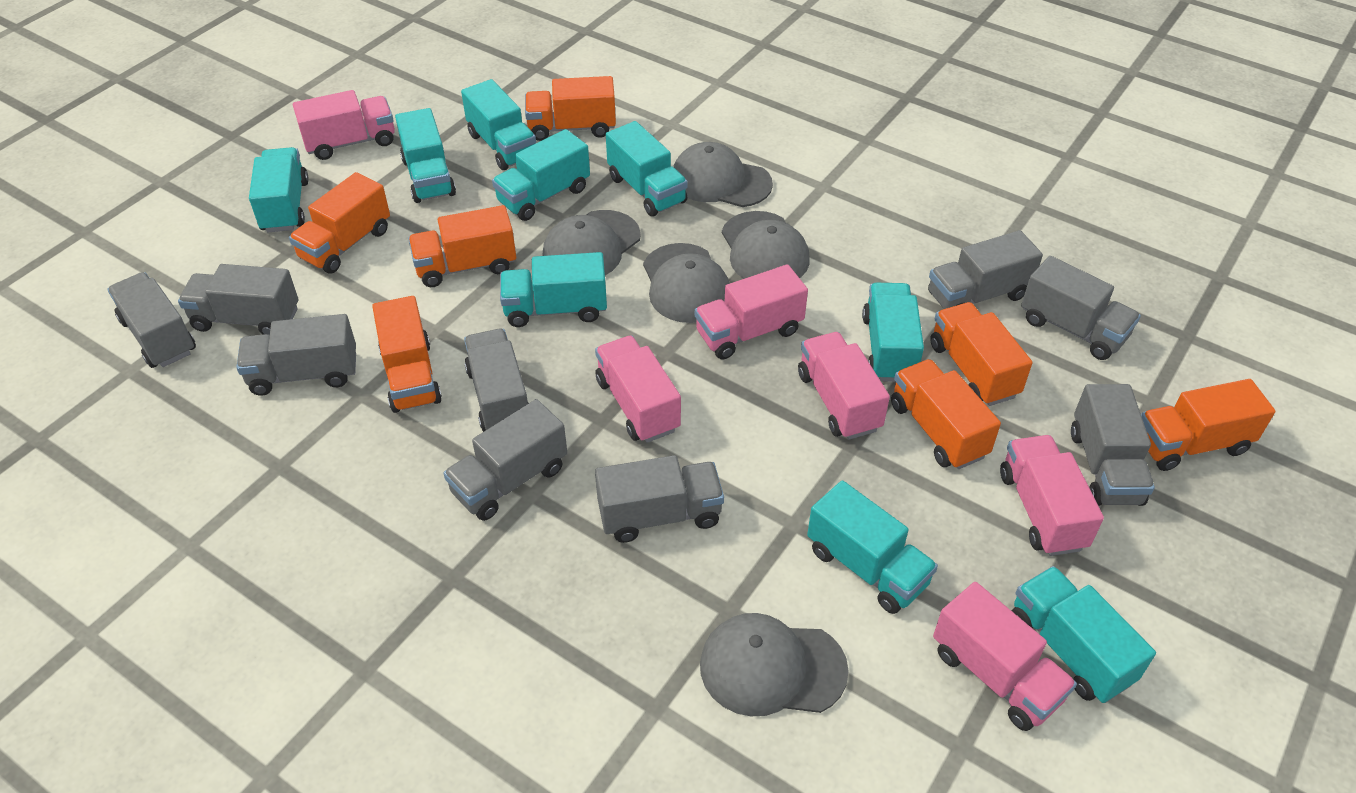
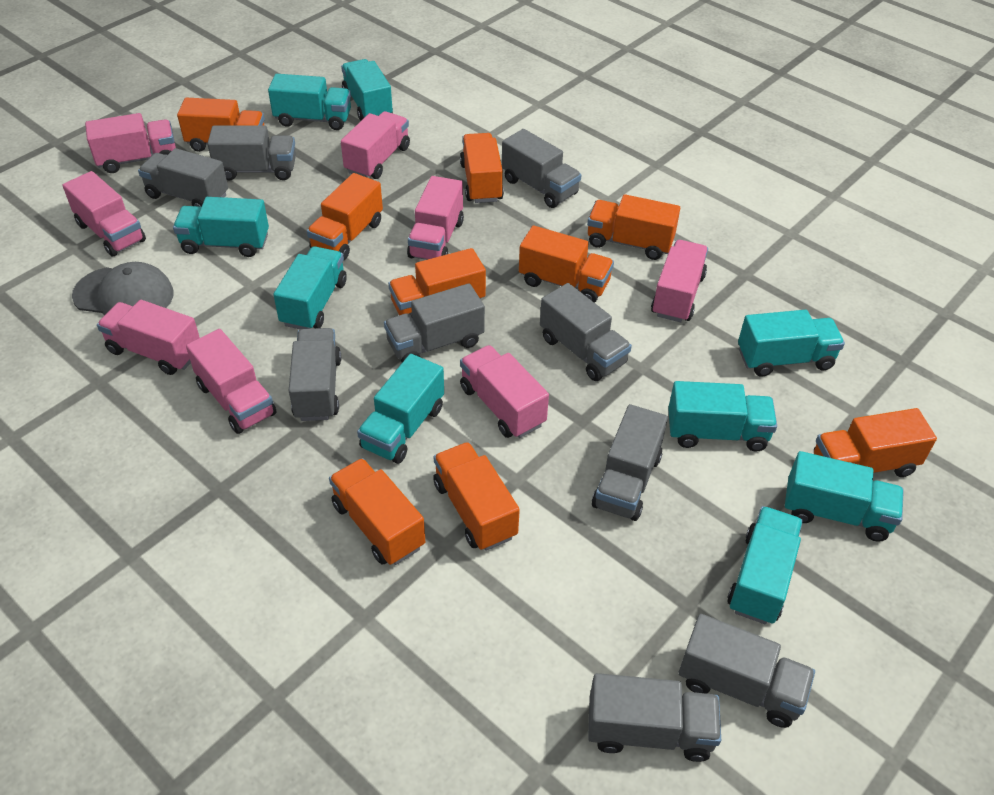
grey cap: 5 -> 1
orange truck: 7 -> 9
pink truck: 6 -> 8

